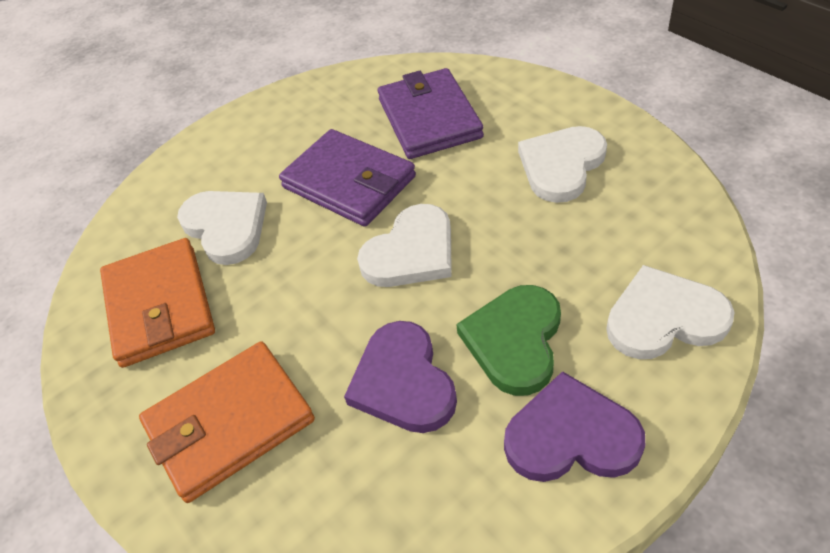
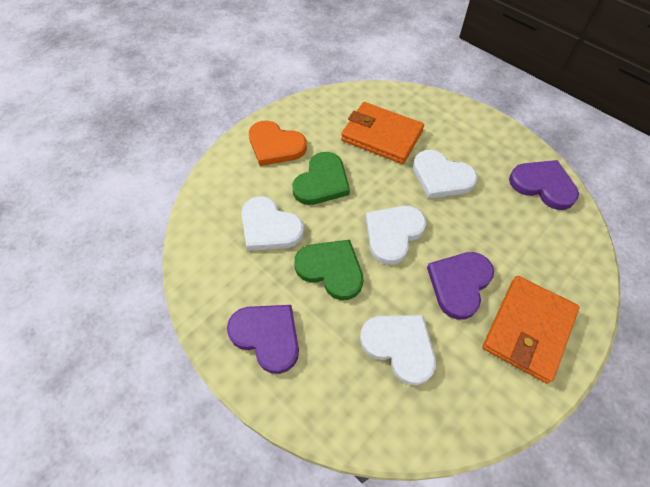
green heart: 1 -> 2
orange heart: 0 -> 1
purple heart: 2 -> 3
purple wallet: 2 -> 0

